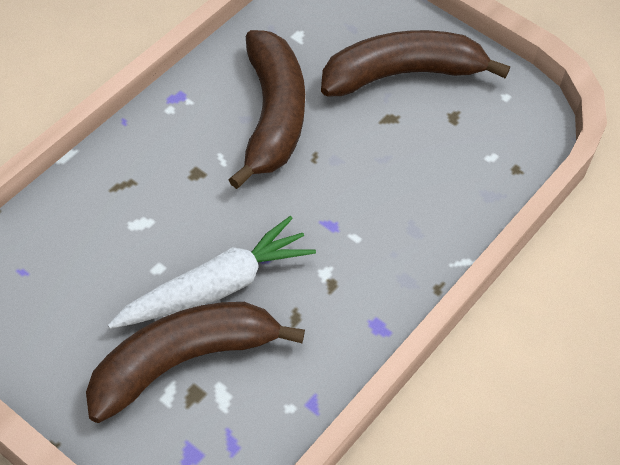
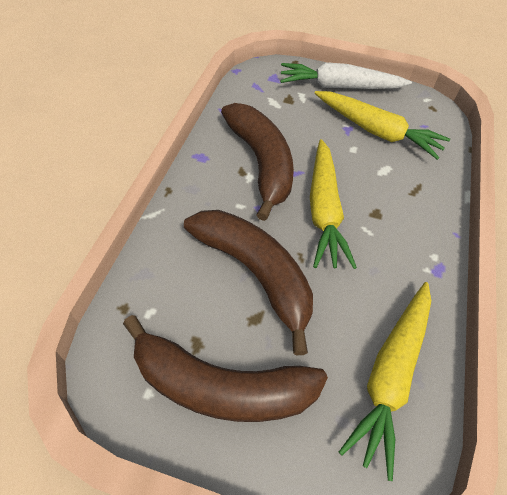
yellow carrot: 0 -> 3

